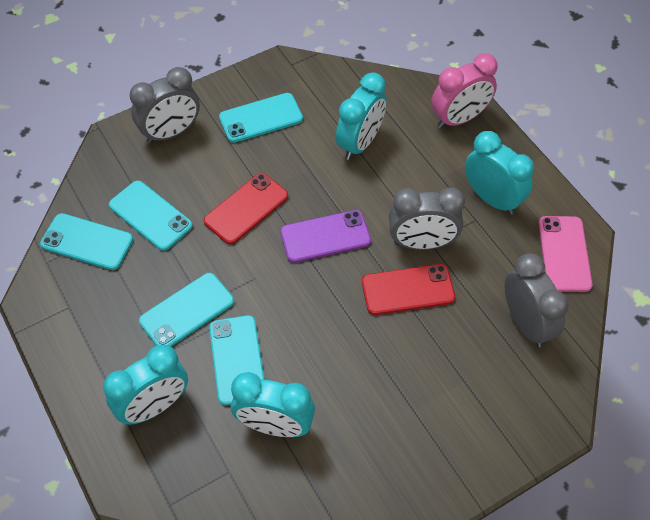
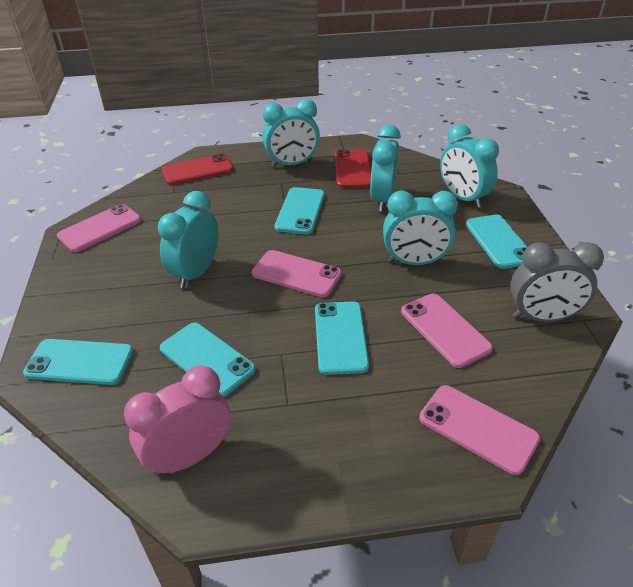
grey clock: 3 -> 1
pink phone: 1 -> 4
purple phone: 1 -> 0
turquoise clock: 4 -> 5

